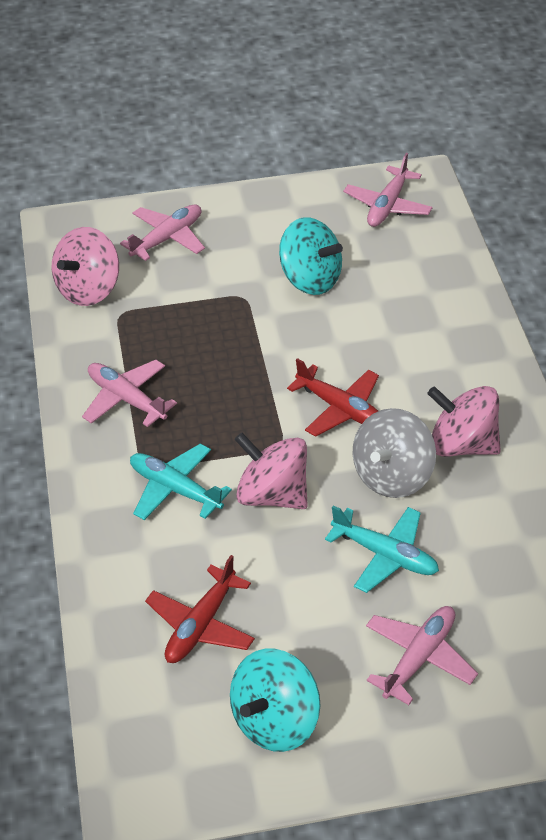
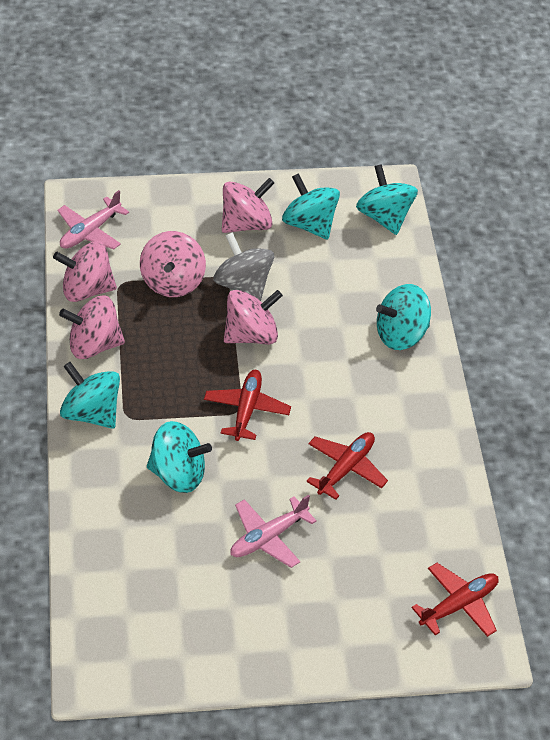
pink plane: 4 -> 2
pink spinning top: 3 -> 5
red plane: 2 -> 3
turquoise plane: 2 -> 0
turquoise spinning top: 2 -> 5

